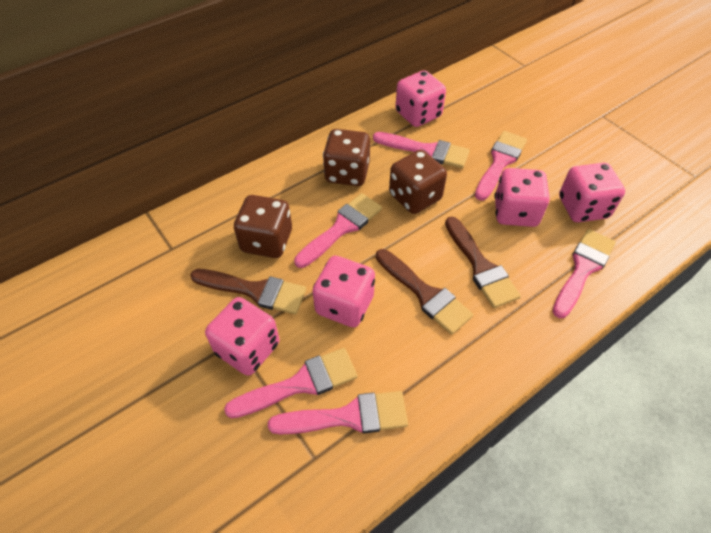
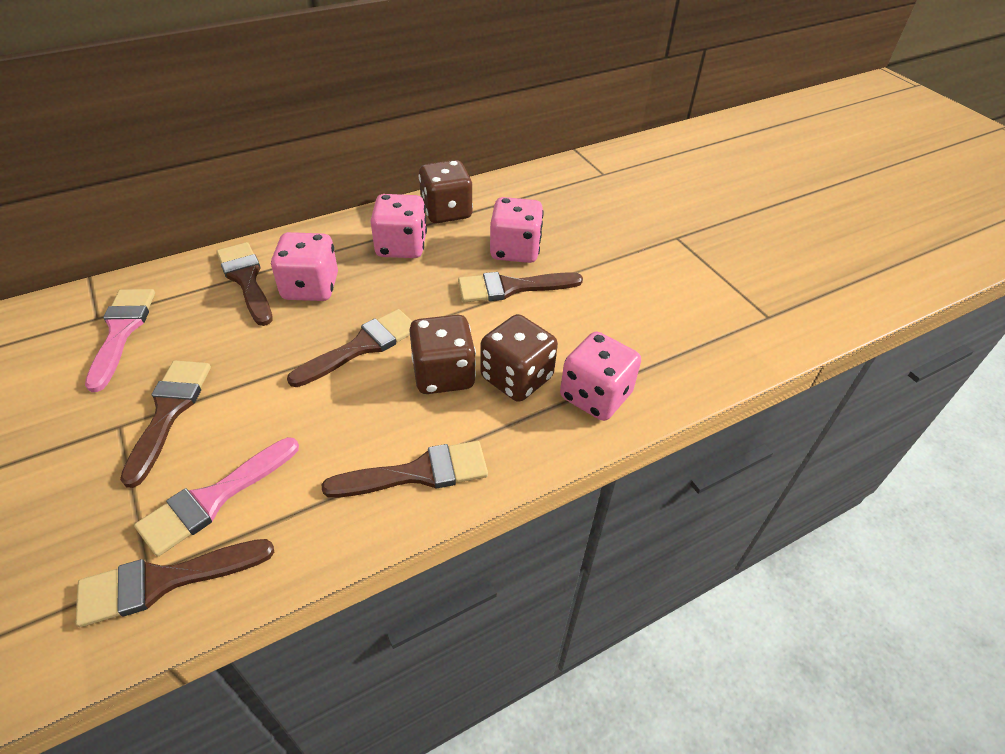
brown brush: 3 -> 6
pink brush: 6 -> 2
pink dice: 5 -> 4

